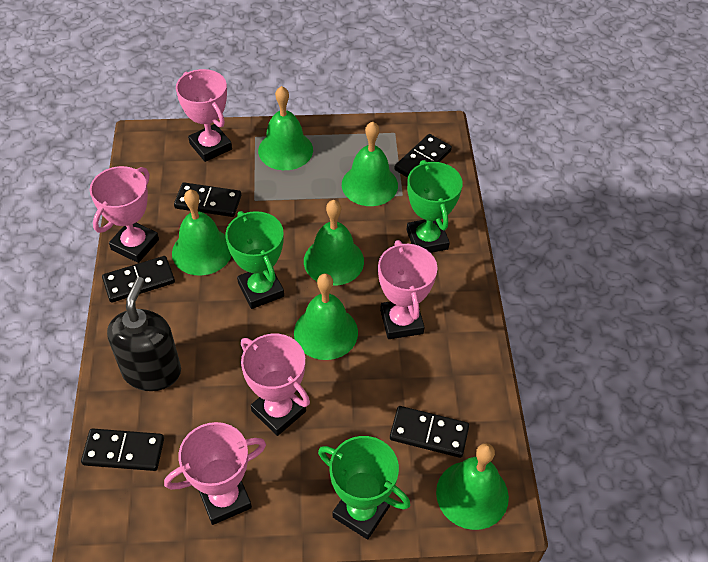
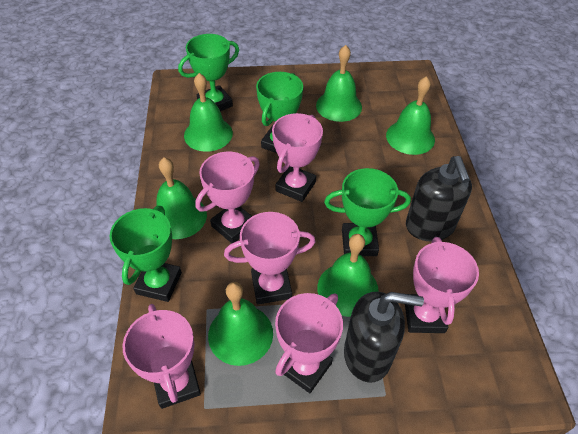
black domino: 5 -> 0
black soap dispenser: 1 -> 2
green trophy: 3 -> 4
pink trophy: 5 -> 6

